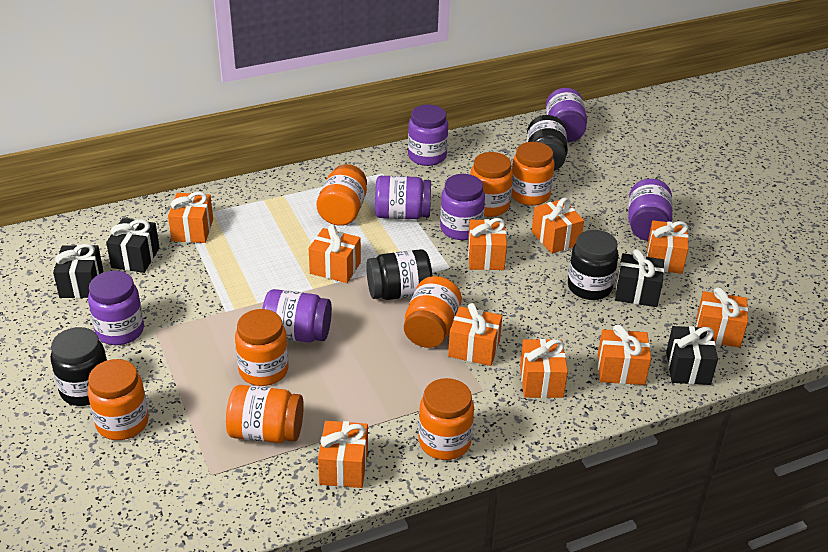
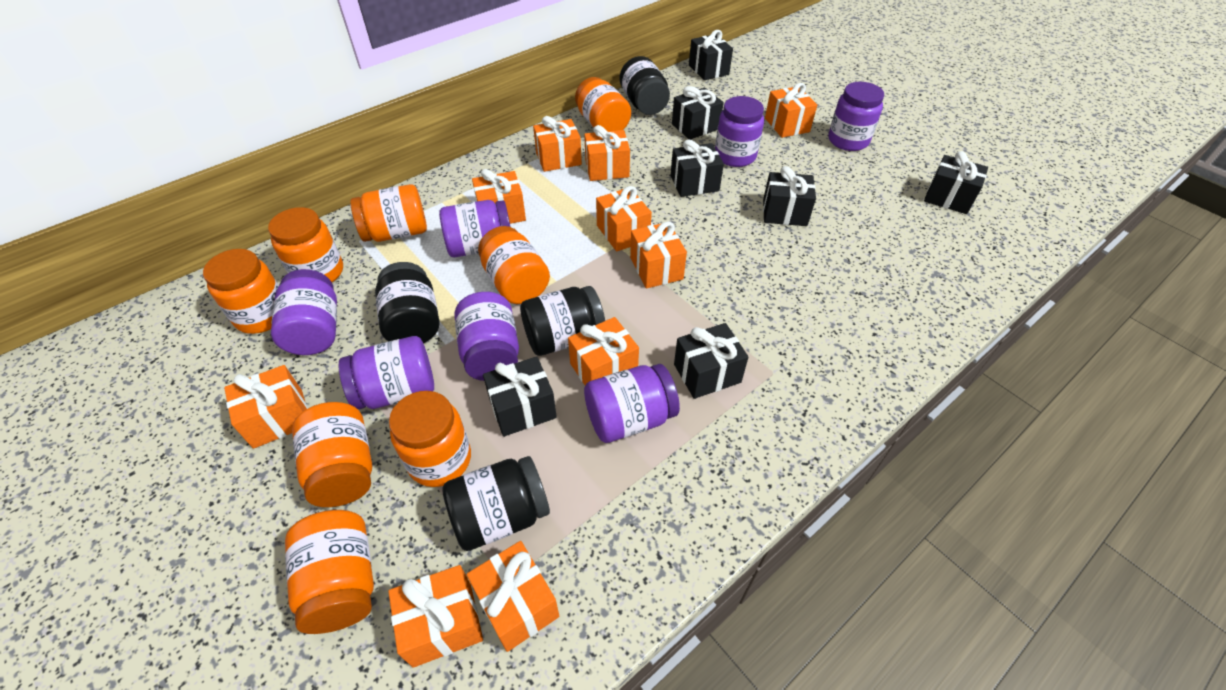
black gift: 4 -> 7

